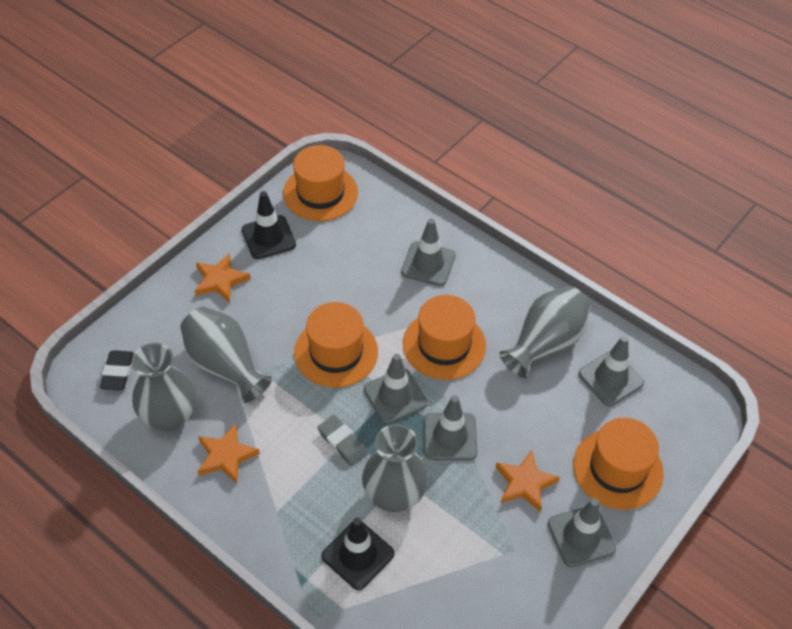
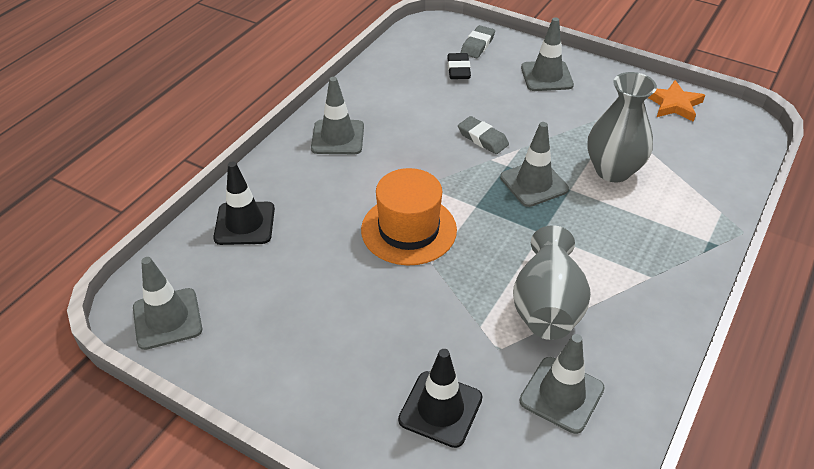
grey eraser: 1 -> 2
grey vase: 4 -> 2
orange hat: 4 -> 1
orange star: 3 -> 1

